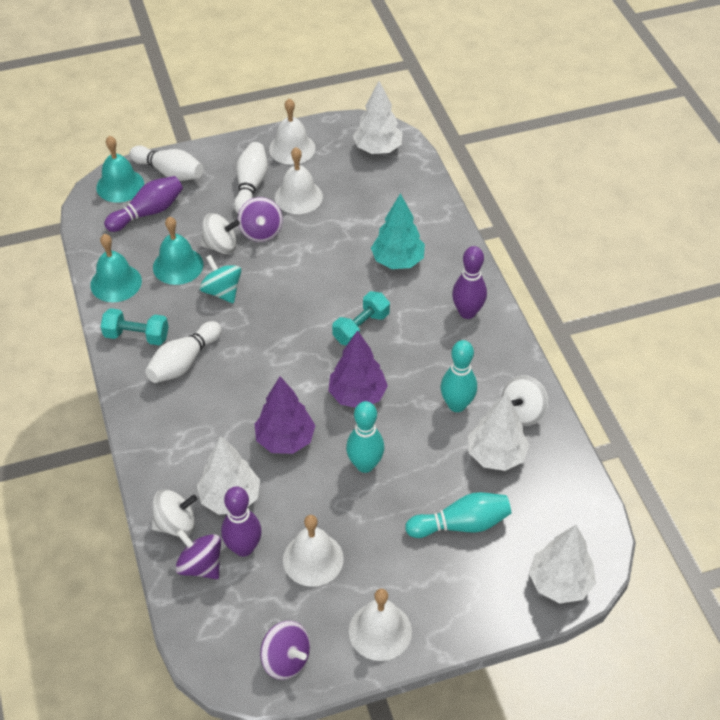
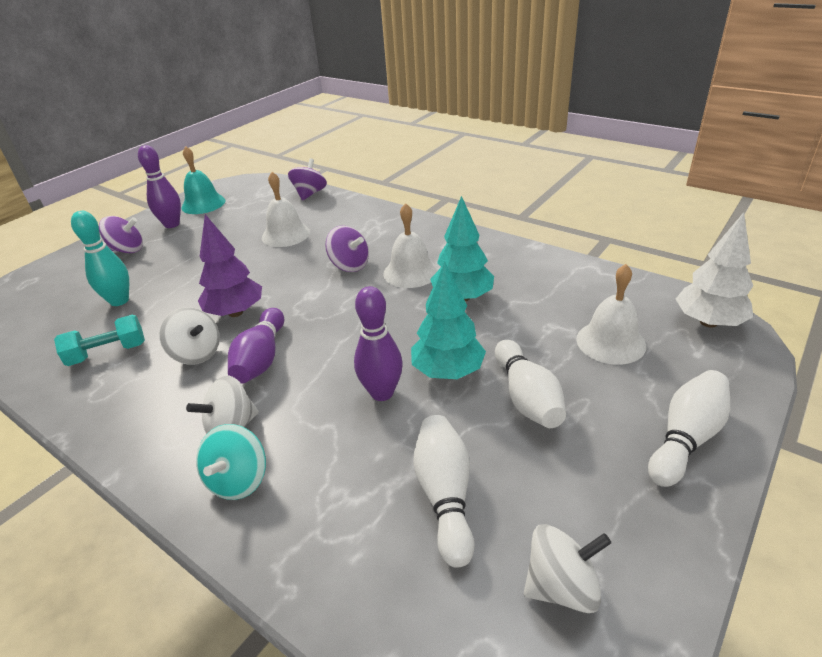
purple tree: 2 -> 1
turquoise bell: 3 -> 1
turquoise bowling pin: 3 -> 1
turquoise dumbbell: 2 -> 1
turquoise tree: 1 -> 2
white bell: 4 -> 3
white tree: 4 -> 1

